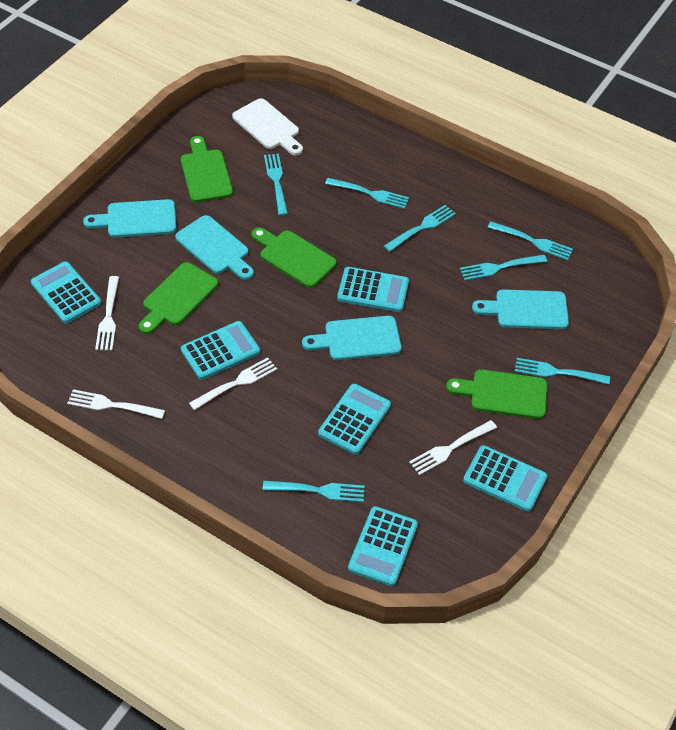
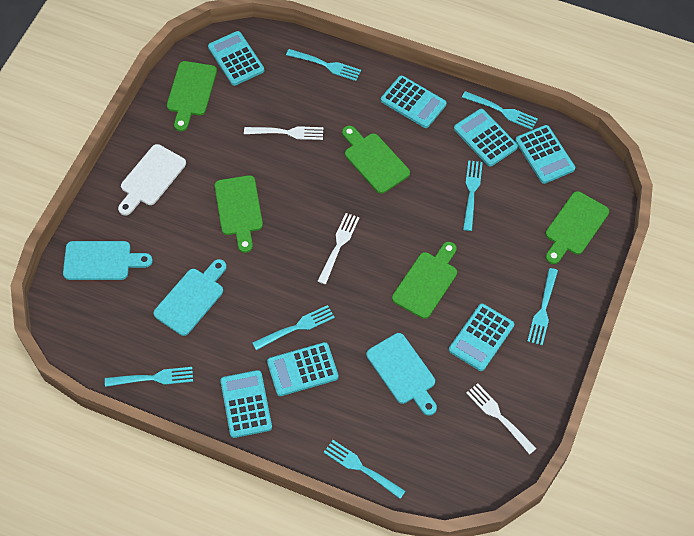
green cutting board: 4 -> 5
turquoise calculator: 6 -> 7
turquoise cutting board: 4 -> 3
white fork: 4 -> 3

